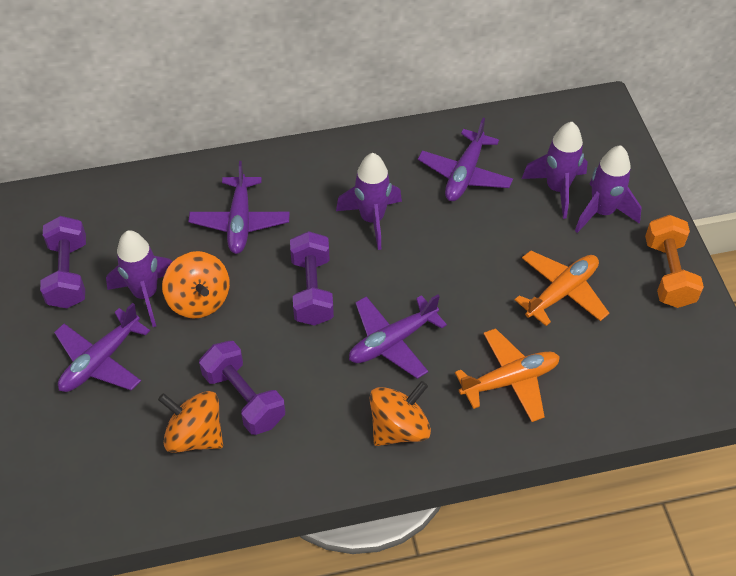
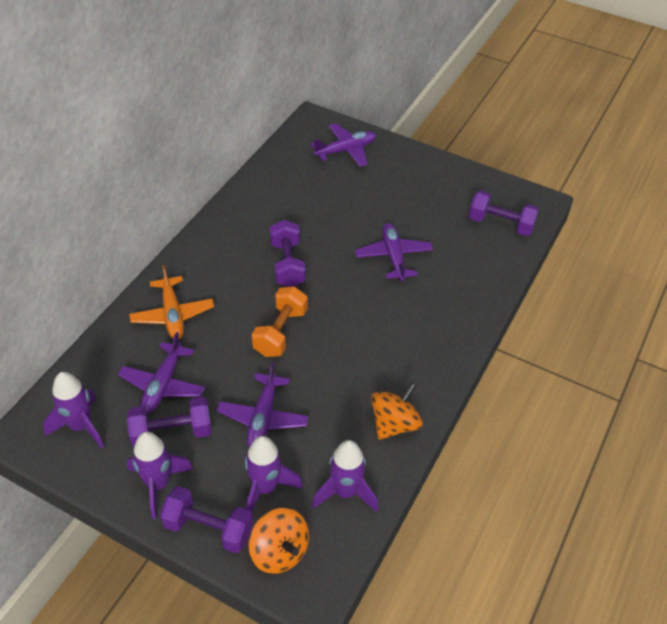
orange plane: 2 -> 1
orange spinning top: 3 -> 2
purple dumbbell: 3 -> 4

